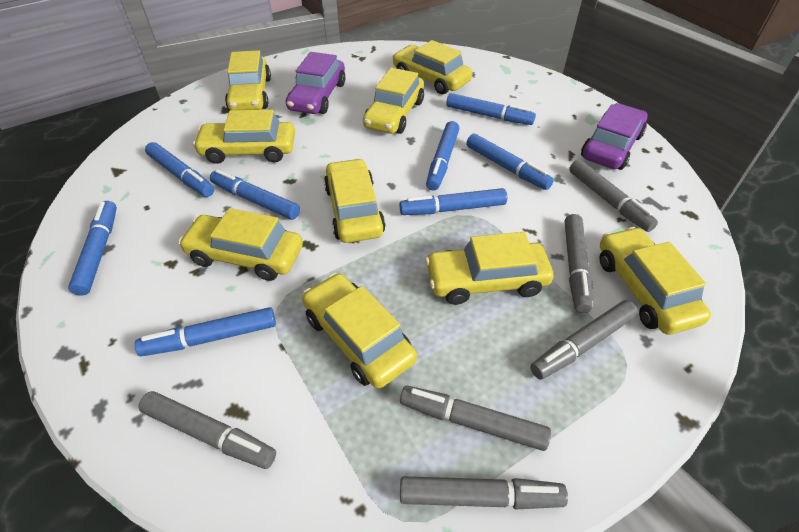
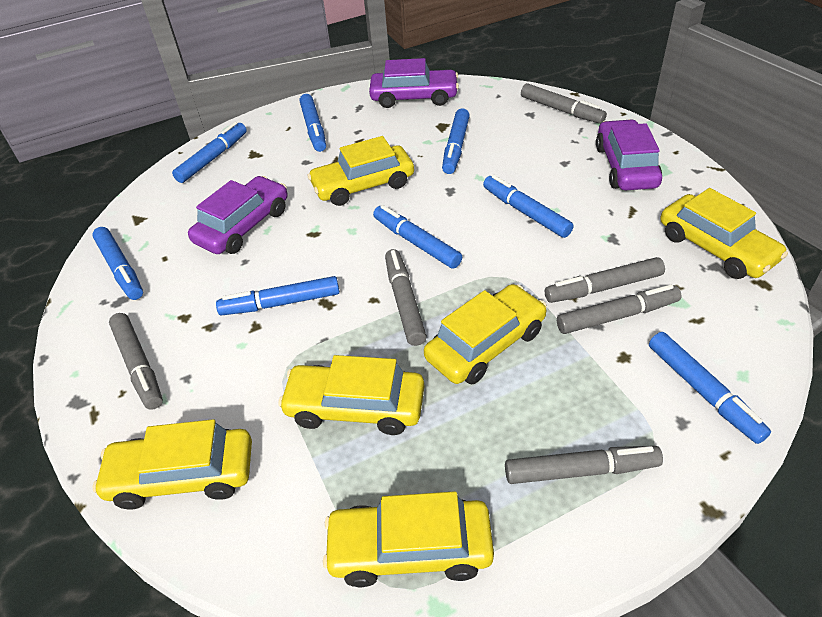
purple car: 2 -> 3
yellow car: 9 -> 6

